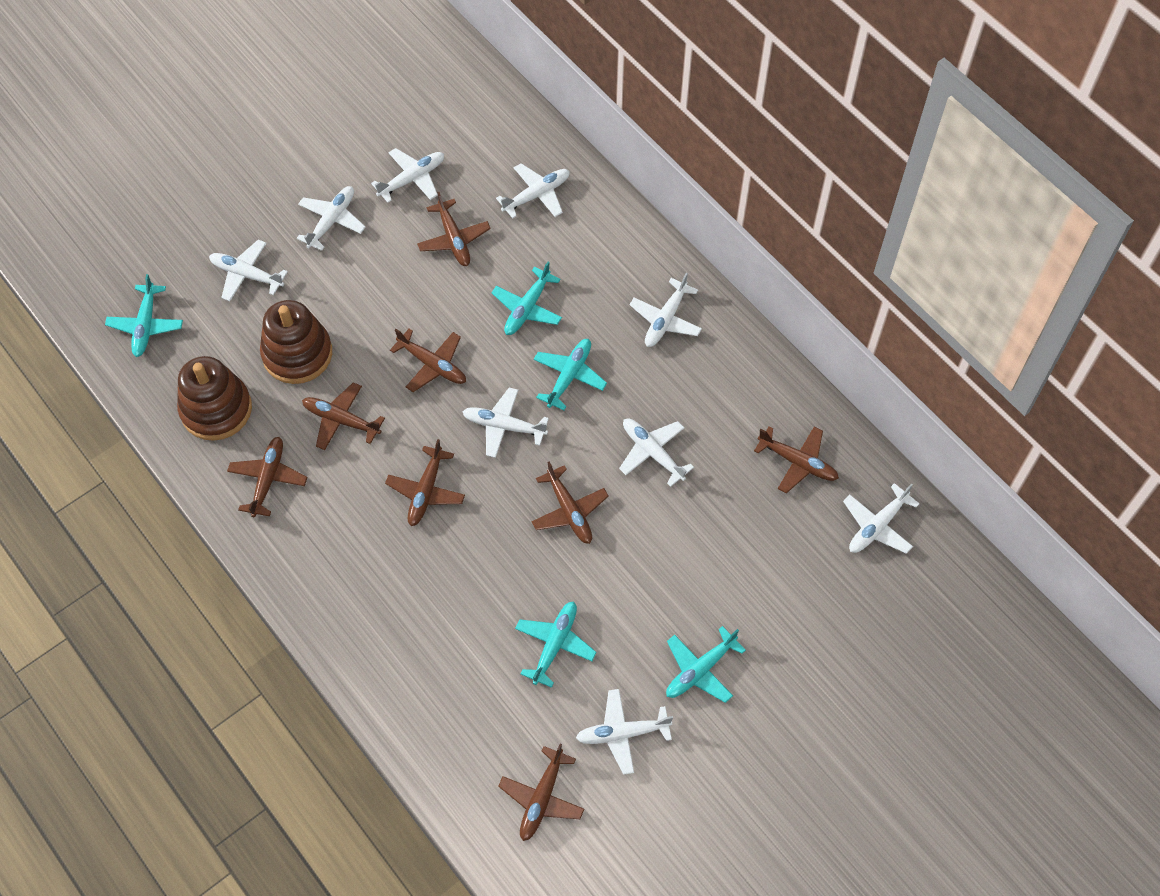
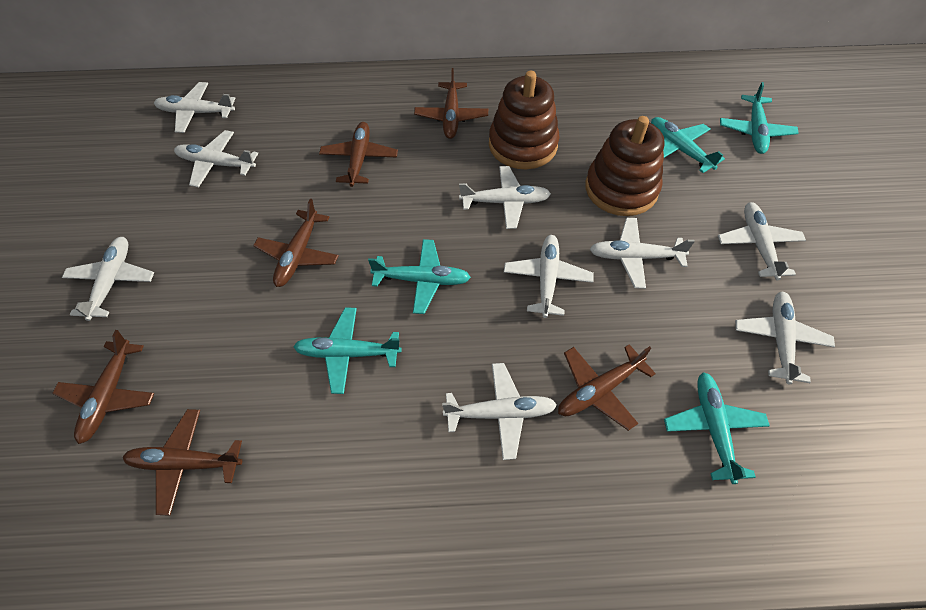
brown plane: 8 -> 6

